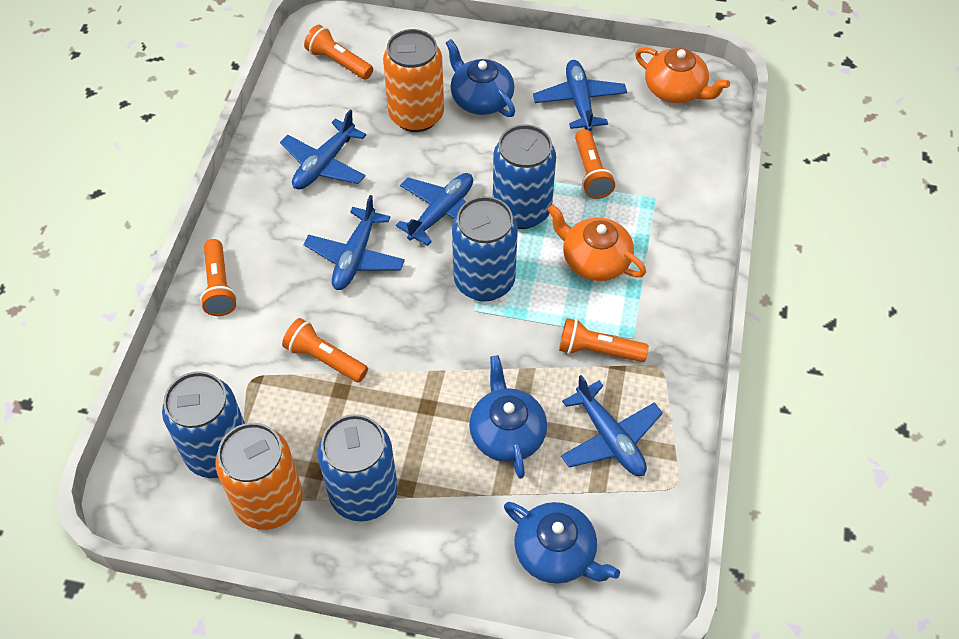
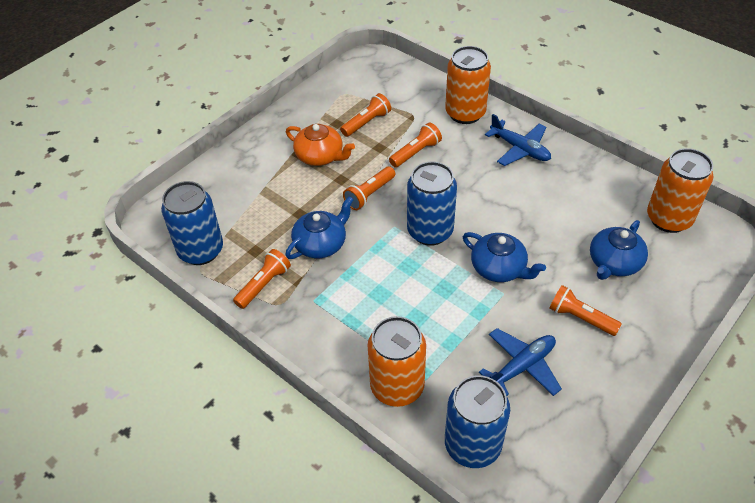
blue can: 4 -> 3
blue plane: 5 -> 2
orange can: 2 -> 3
orange teapot: 2 -> 1

